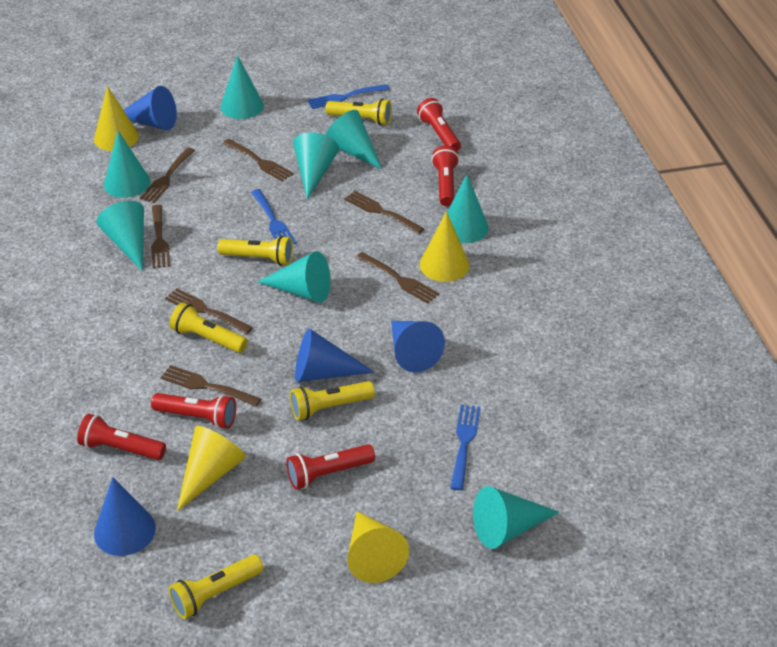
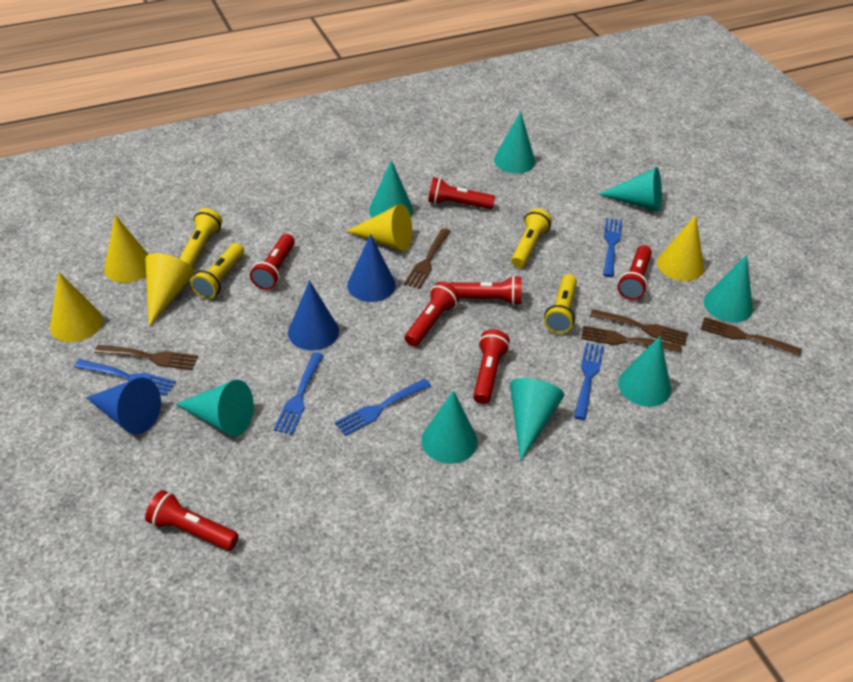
blue cone: 4 -> 3
blue fork: 3 -> 5
brown fork: 7 -> 5
red flashlight: 5 -> 7
yellow cone: 4 -> 5
yellow flashlight: 5 -> 4

